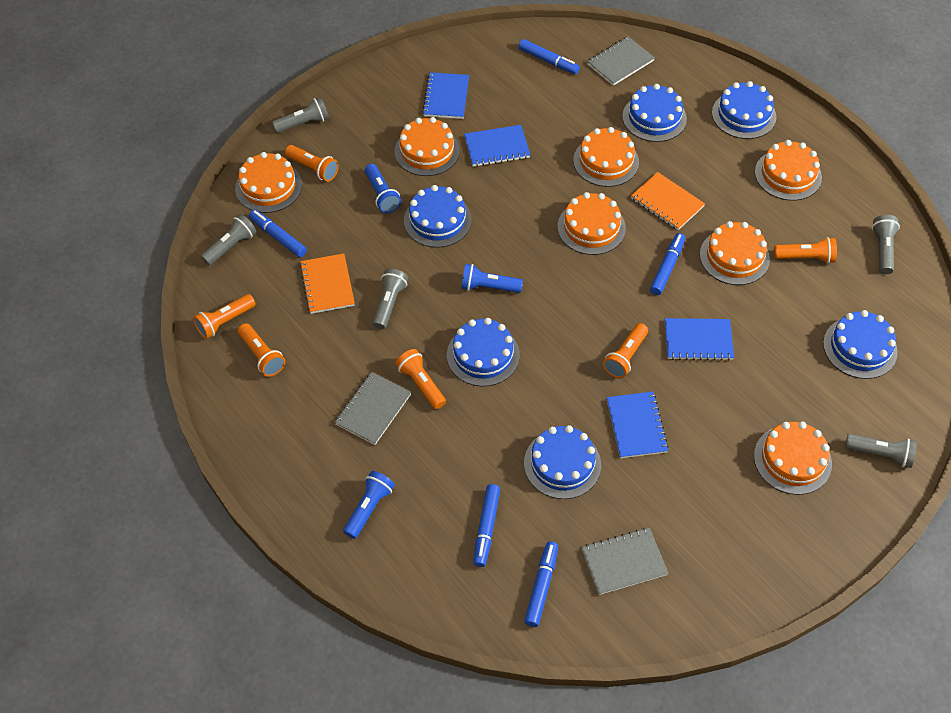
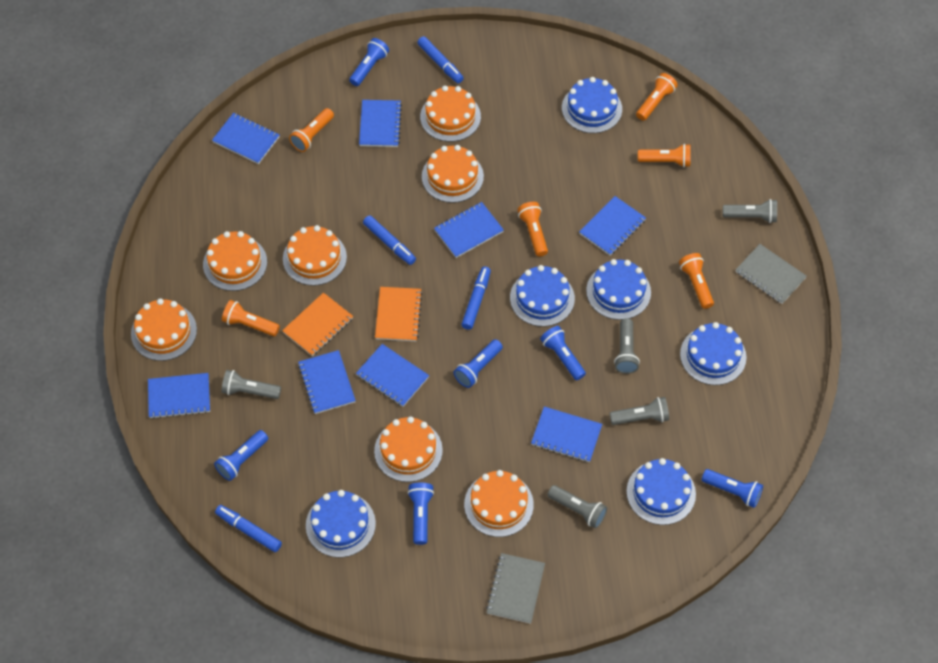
blue flashlight: 3 -> 6
blue marker: 5 -> 4
blue notebook: 4 -> 8
grey notebook: 3 -> 2

